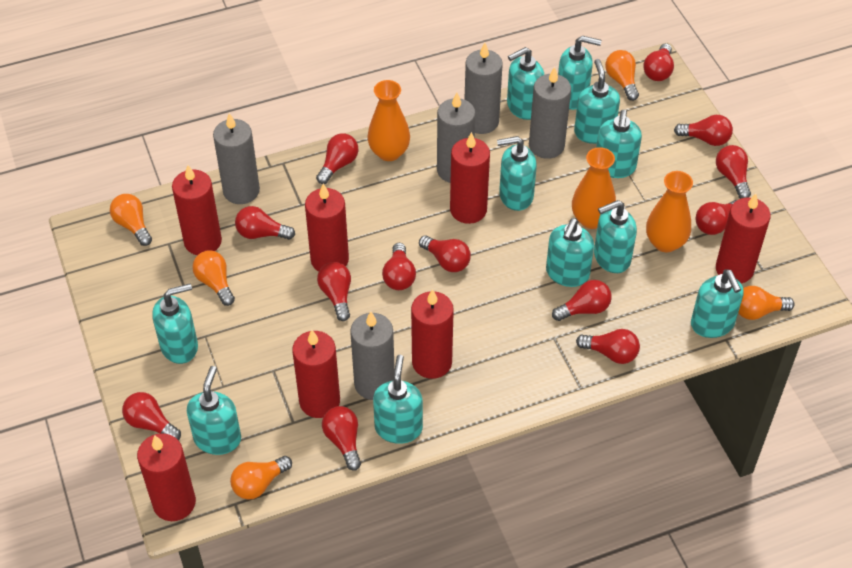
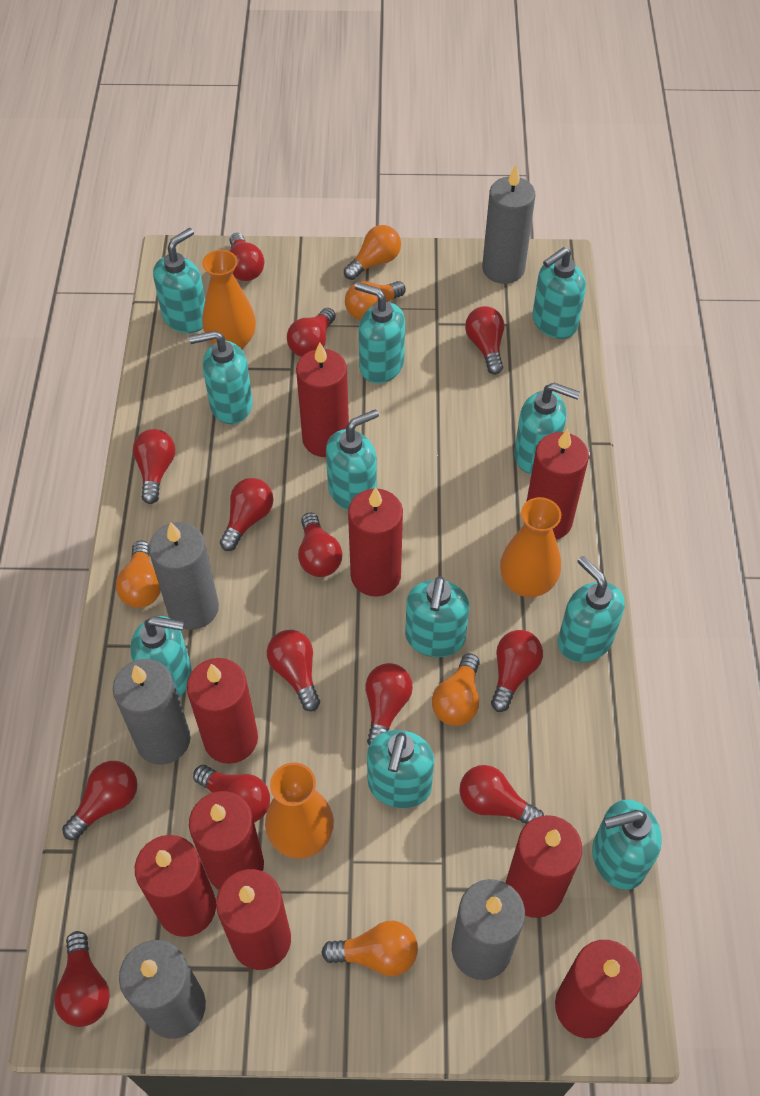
red candle: 7 -> 9

